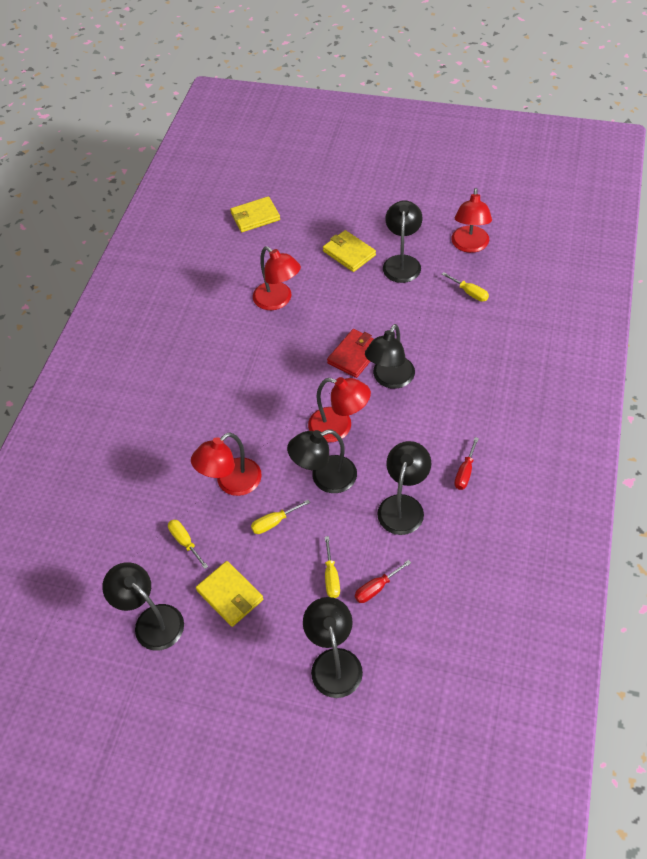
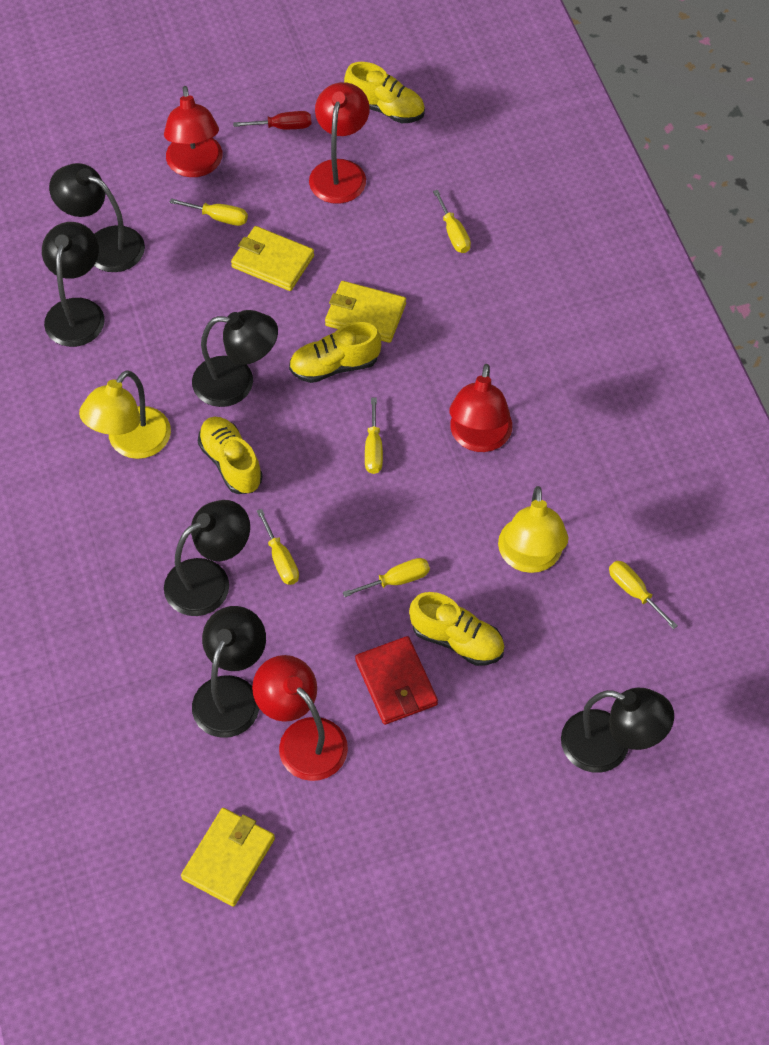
red screwdriver: 2 -> 1
yellow lamp: 0 -> 2
yellow screwdriver: 4 -> 6
yellow shoe: 0 -> 4

